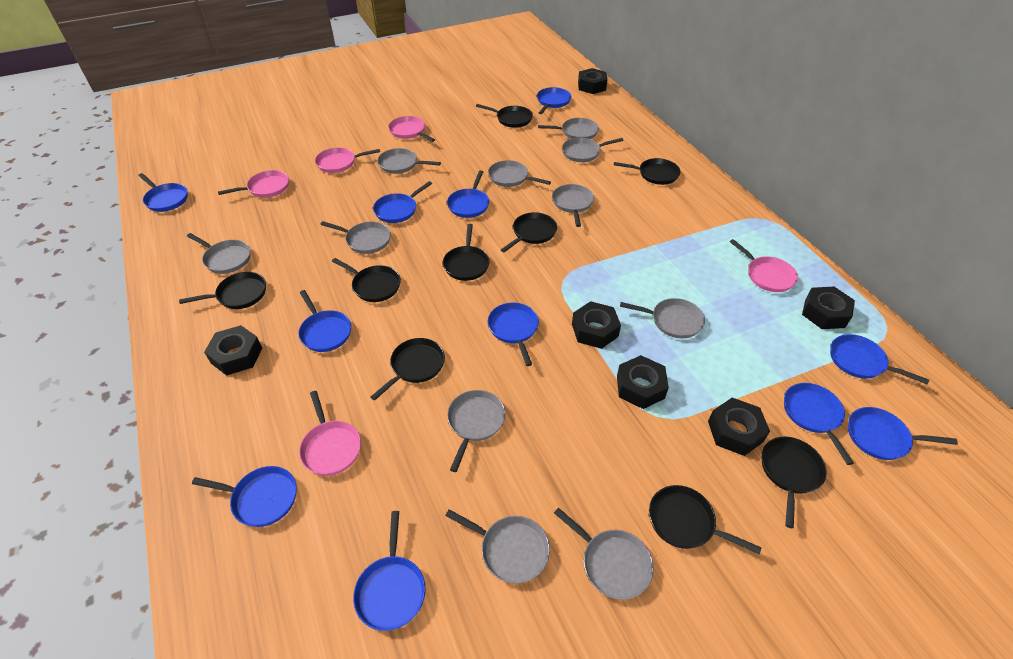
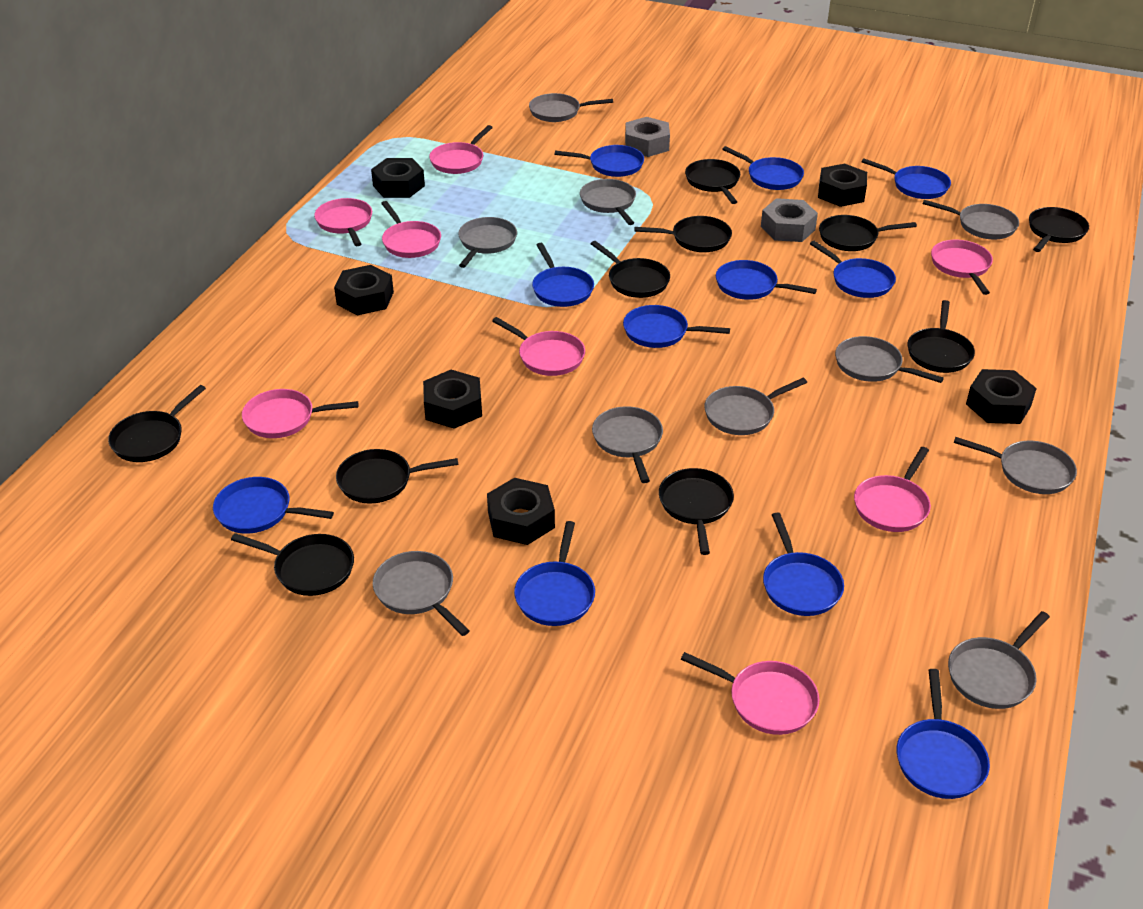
black pan: 9 -> 10
grey nut: 0 -> 2
grey pan: 11 -> 10
pink pan: 5 -> 8

